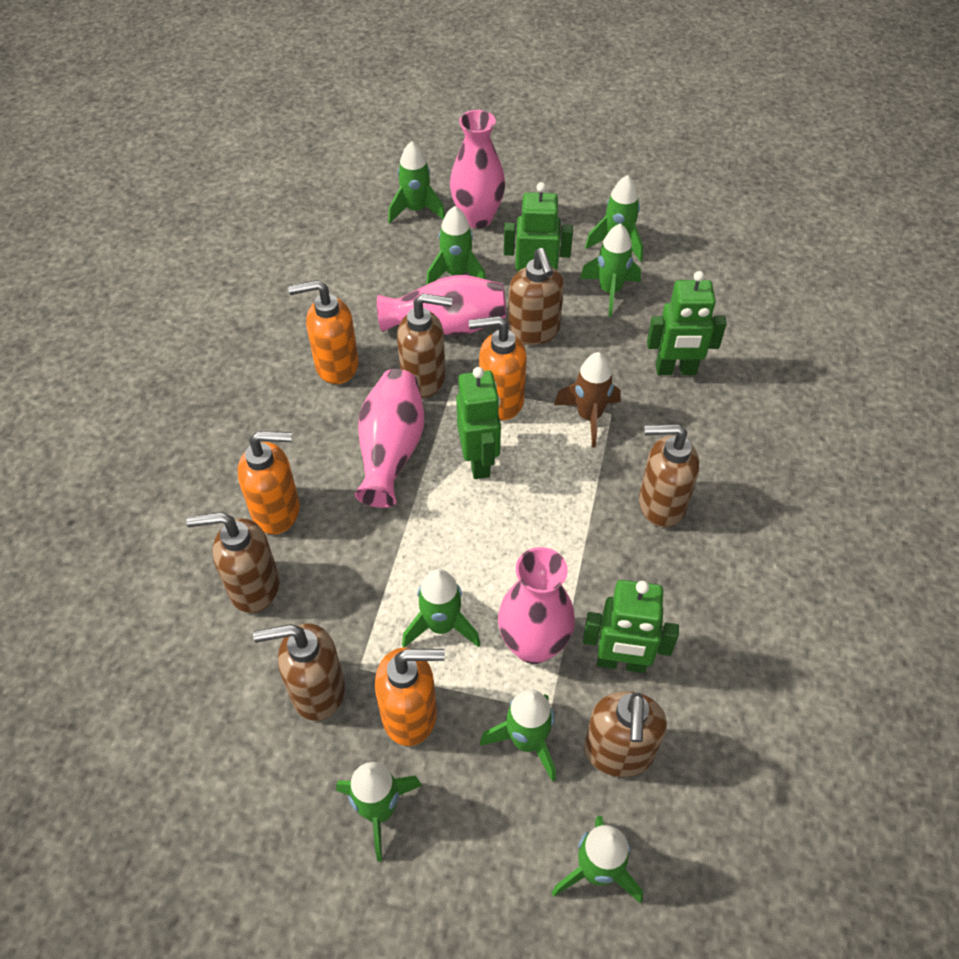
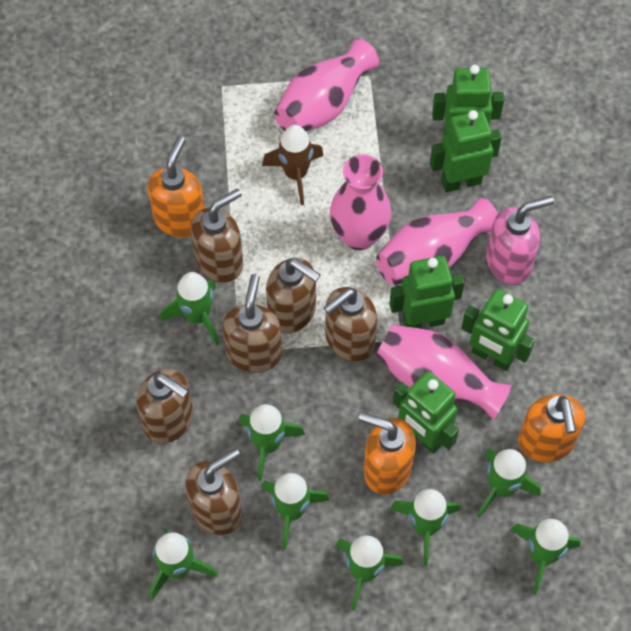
green robot: 4 -> 5
orange soap dispenser: 4 -> 3
pink soap dispenser: 0 -> 1

